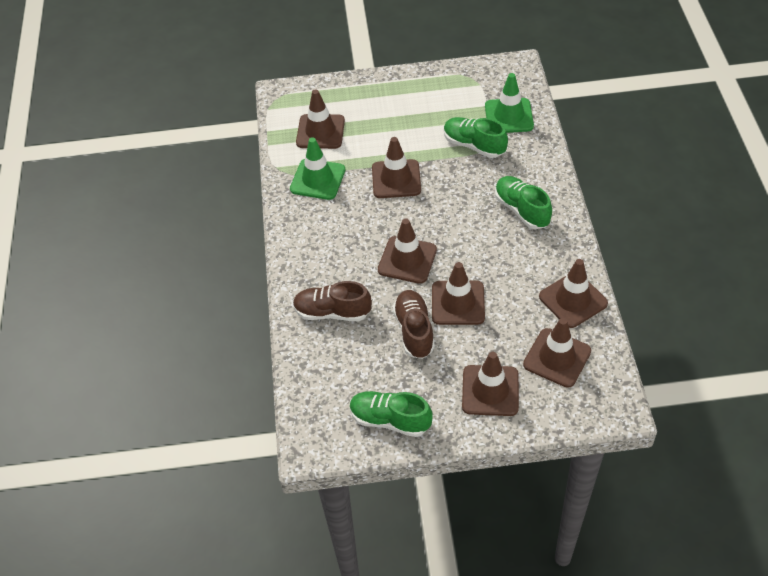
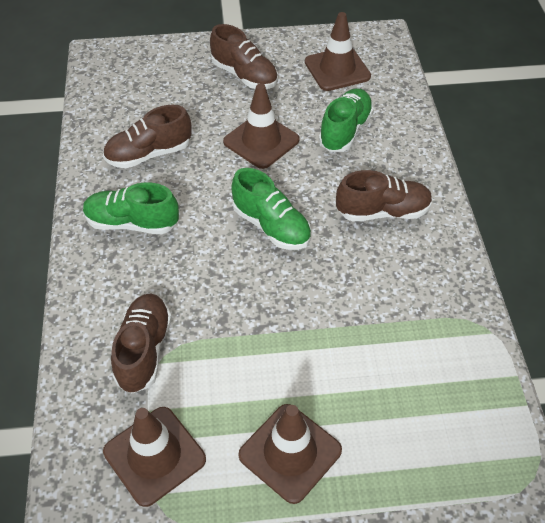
brown shoe: 2 -> 4
brown traffic cone: 7 -> 4
green traffic cone: 2 -> 0

